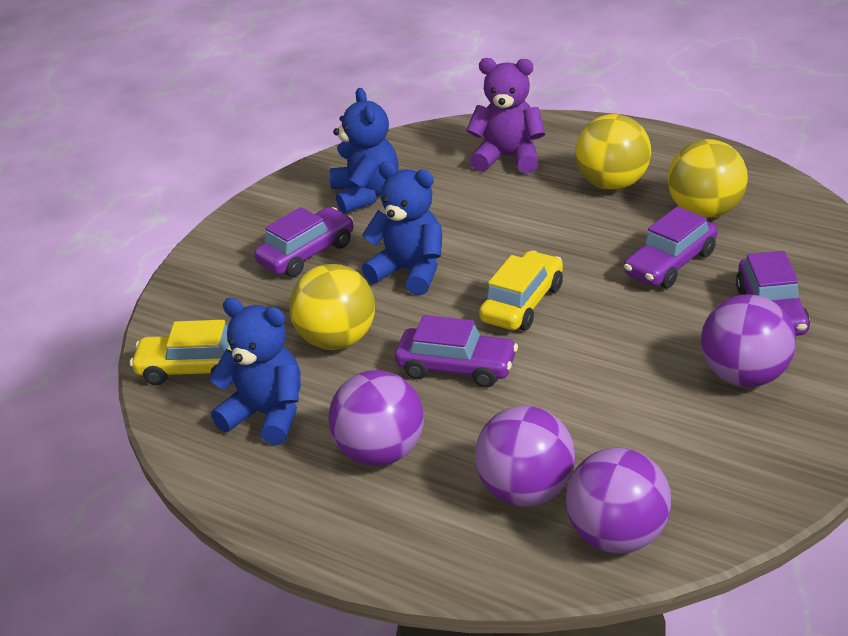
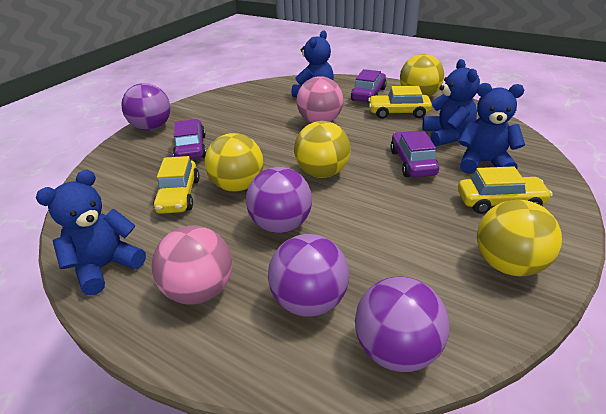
blue teddy bear: 3 -> 4
pink ball: 0 -> 2
purple car: 4 -> 3
purple teddy bear: 1 -> 0
yellow ball: 3 -> 4
yellow car: 2 -> 3

